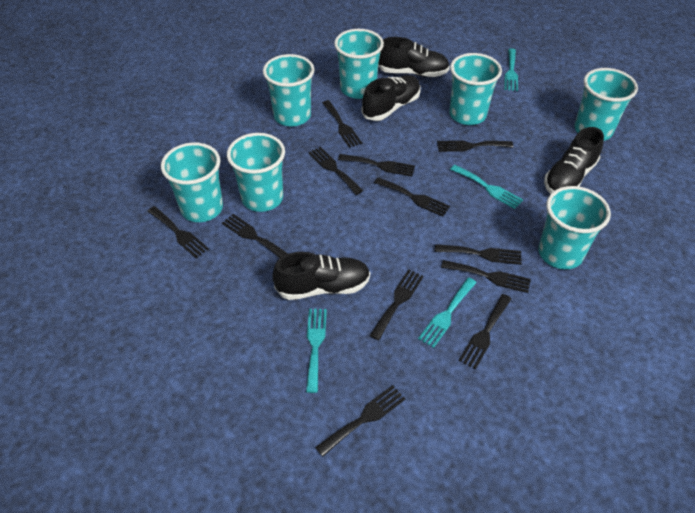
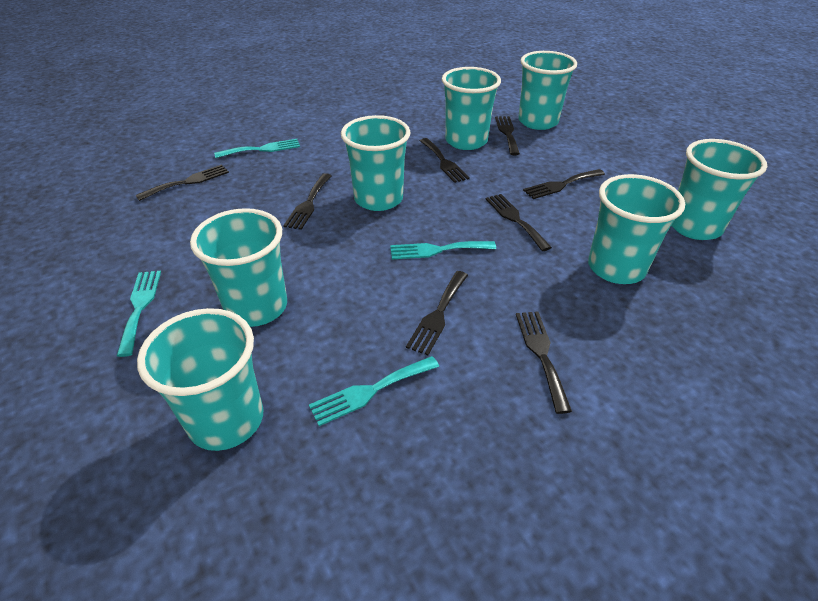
black fork: 12 -> 8
black shoe: 4 -> 0

